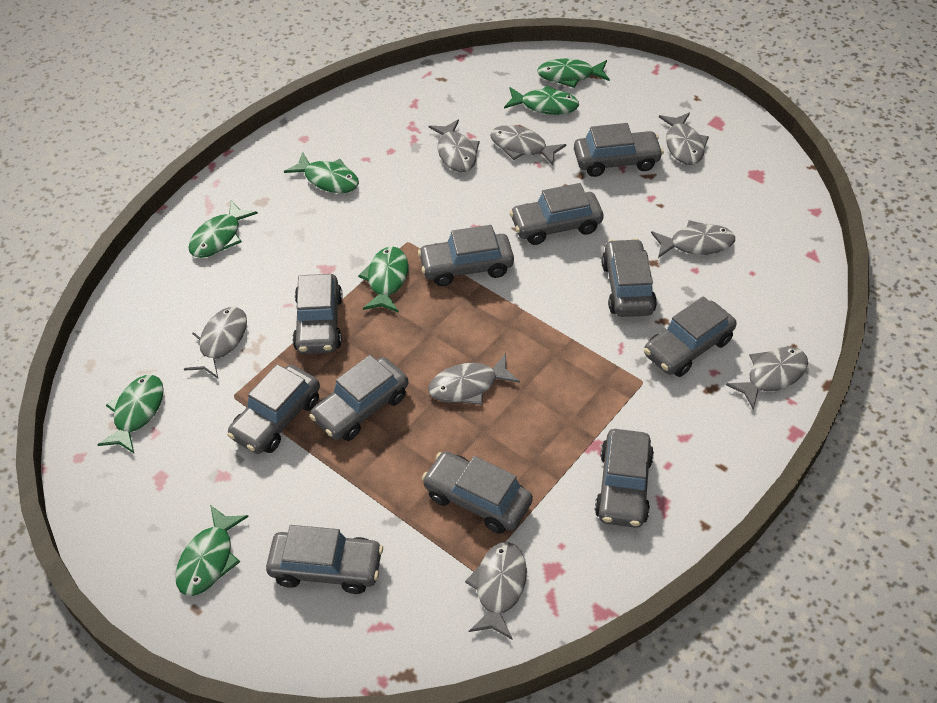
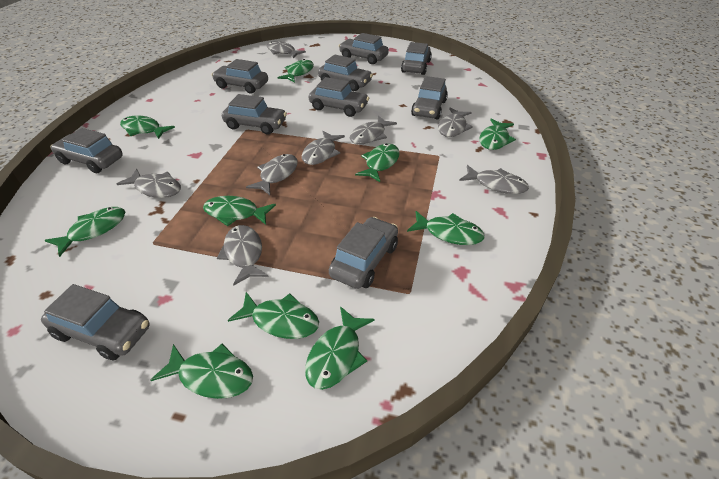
green fish: 7 -> 10
grey car: 11 -> 10

